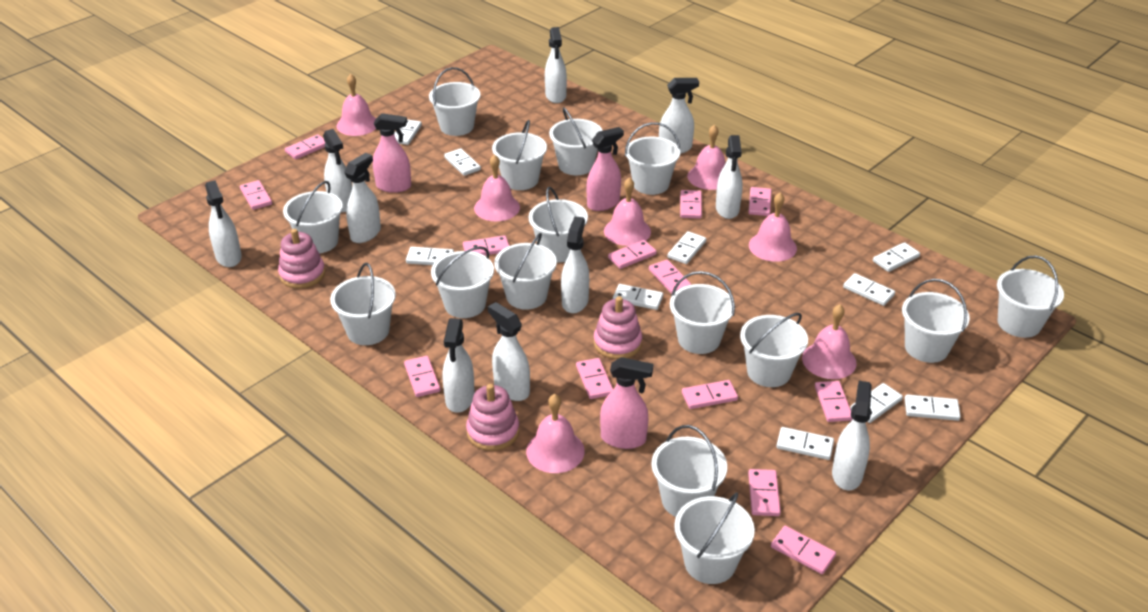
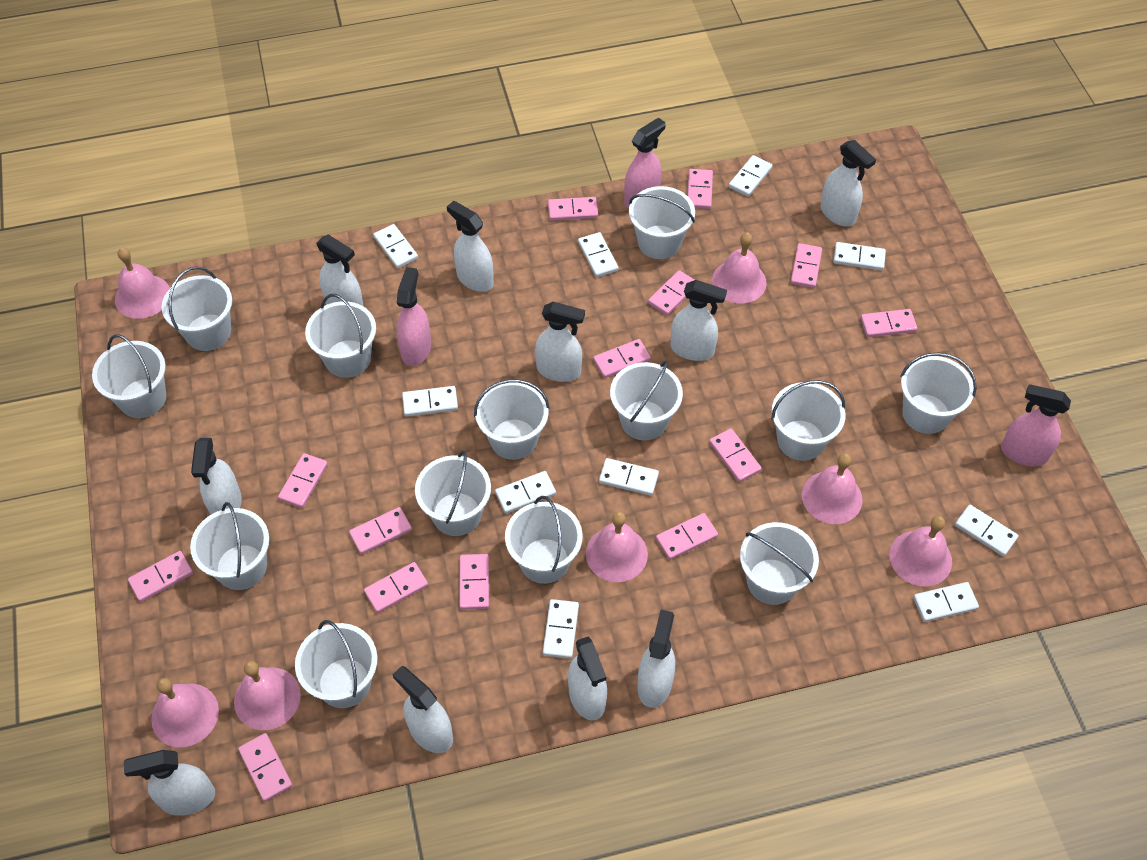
pink domino: 13 -> 14
pink stacking toy: 3 -> 0
white bucket: 15 -> 13

